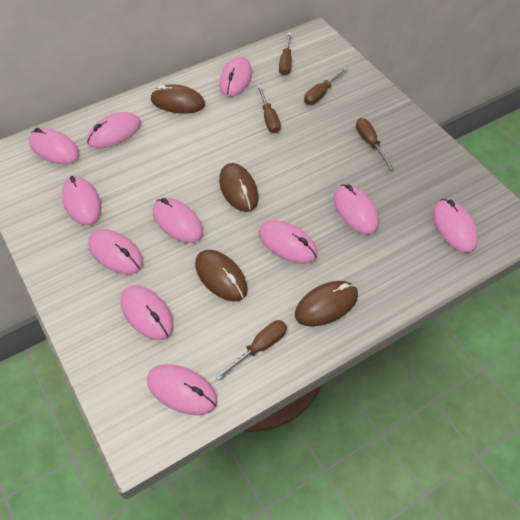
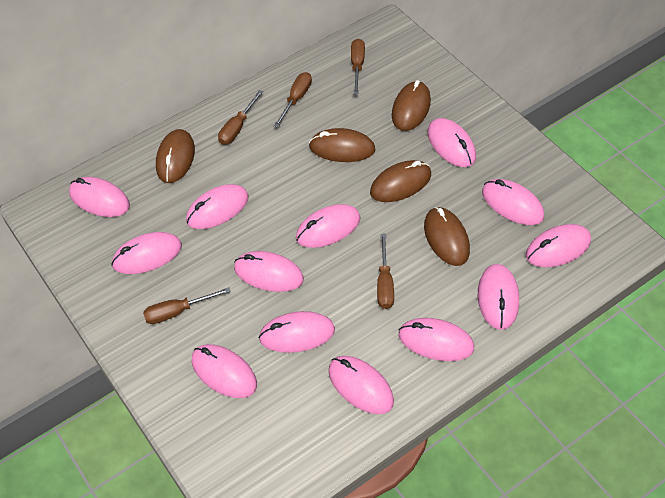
brown mouse: 4 -> 5
pink mouse: 11 -> 13

